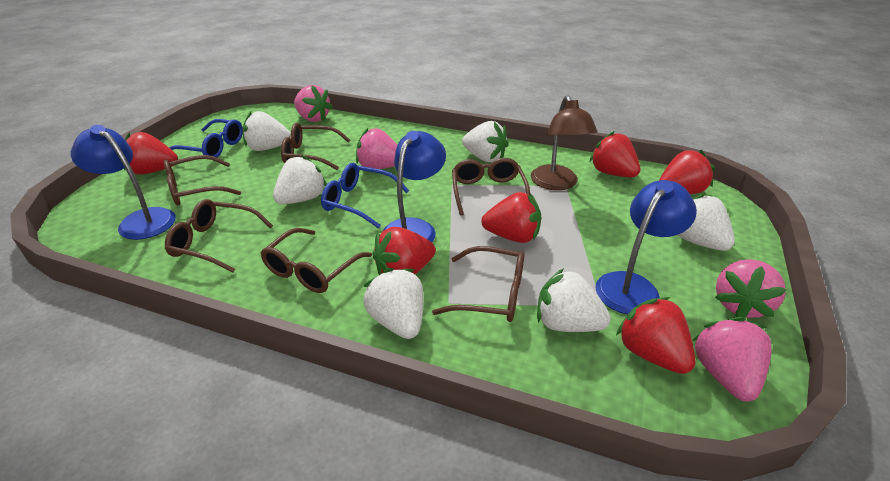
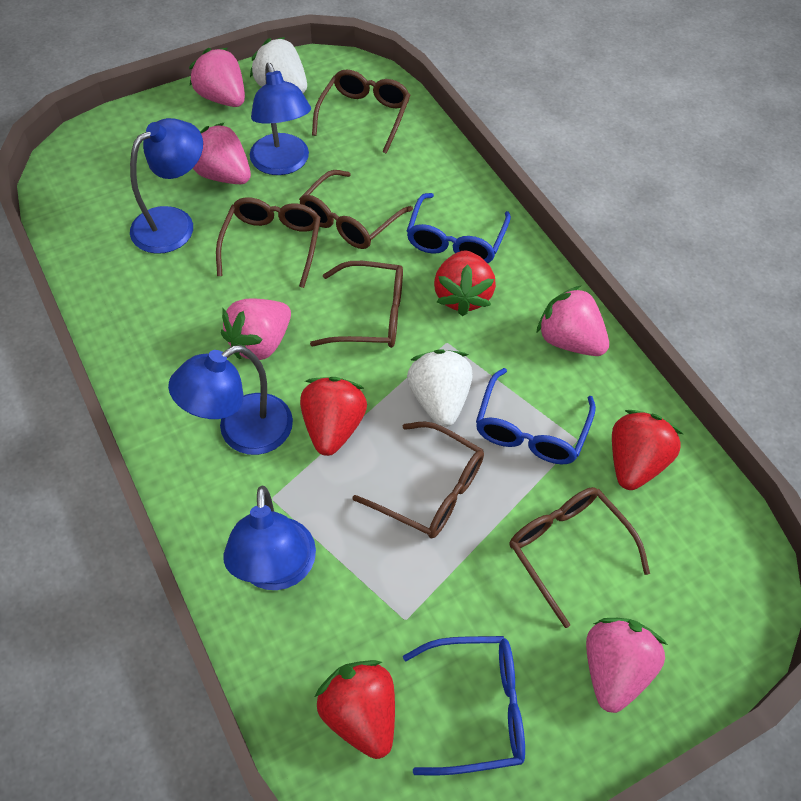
blue glasses: 2 -> 3
blue lamp: 3 -> 4
brown lamp: 1 -> 0
pink strawberry: 4 -> 5
red strawberry: 6 -> 4
white strawberry: 6 -> 2

